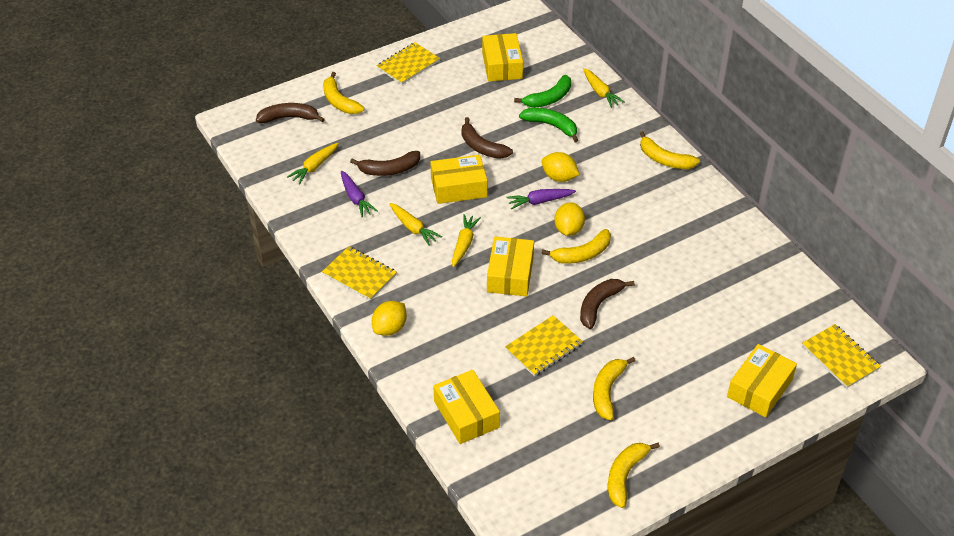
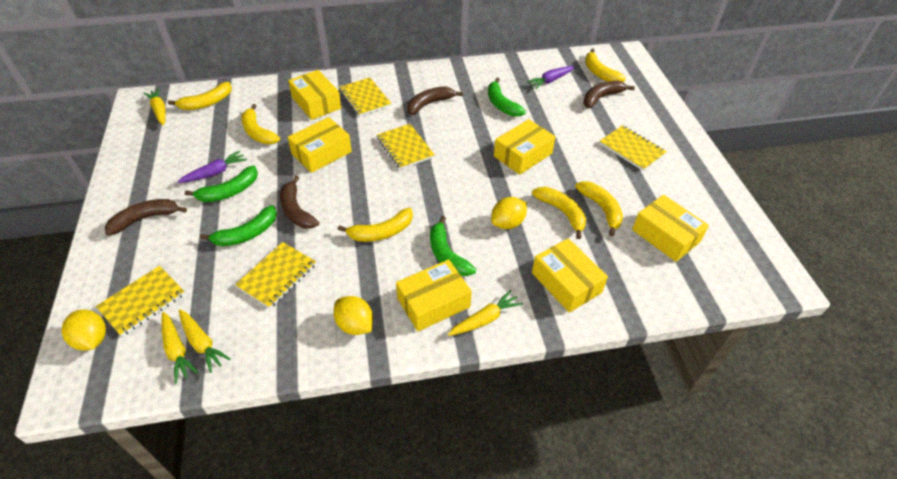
green banana: 2 -> 4
yellow banana: 5 -> 6
yellow box: 5 -> 6
yellow notebook: 4 -> 5

